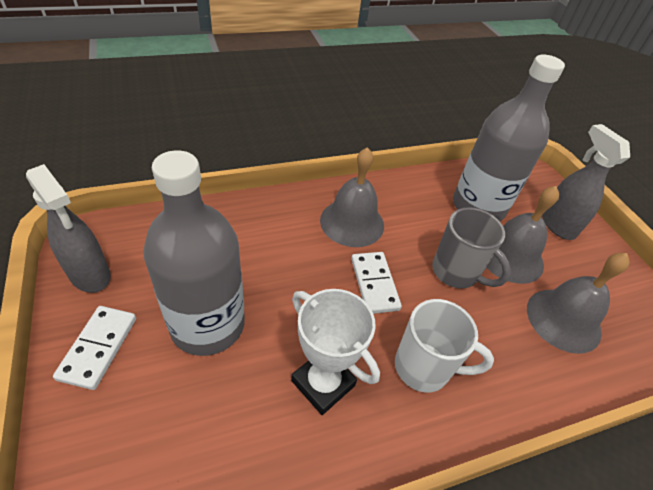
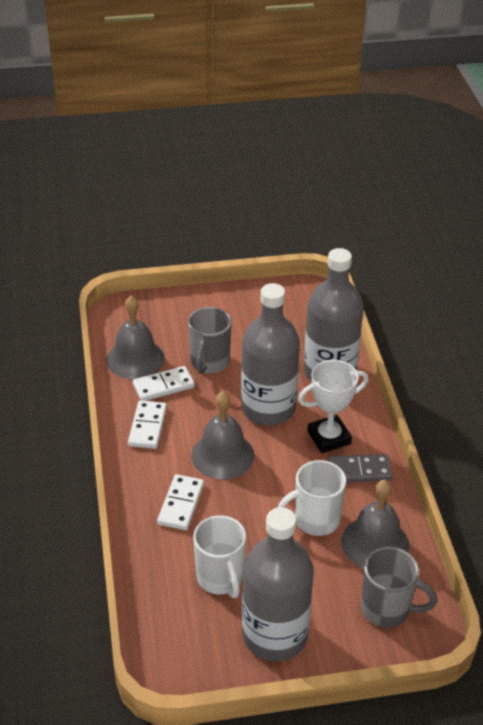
grey bottle: 2 -> 3
grey domino: 0 -> 1
grey mug: 1 -> 2
grey spray bottle: 2 -> 0
white domino: 2 -> 3
white mug: 1 -> 2

